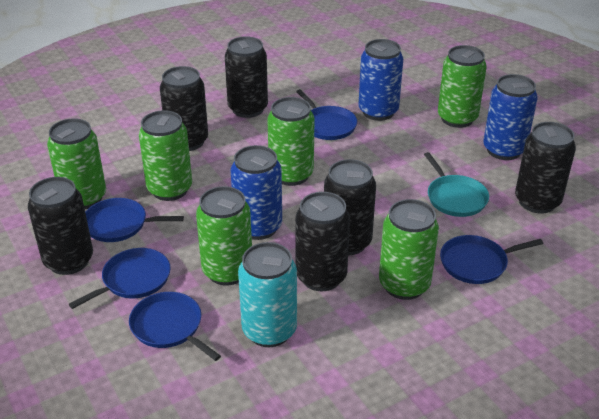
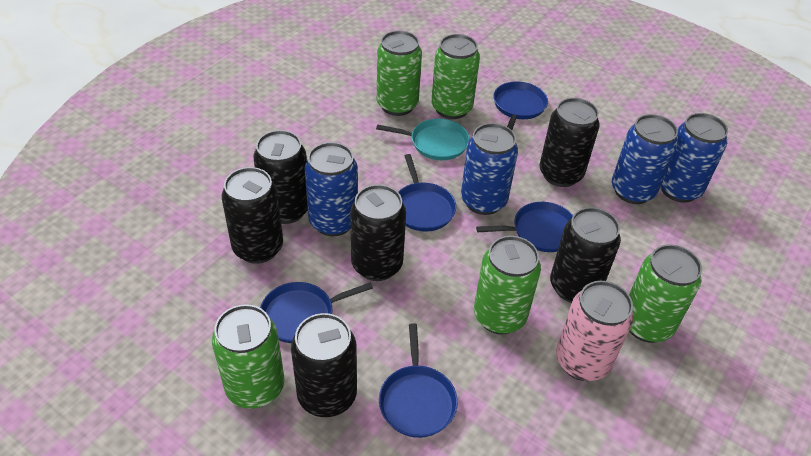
blue can: 3 -> 4
green can: 6 -> 5
pink can: 0 -> 1
turquoise can: 1 -> 0

